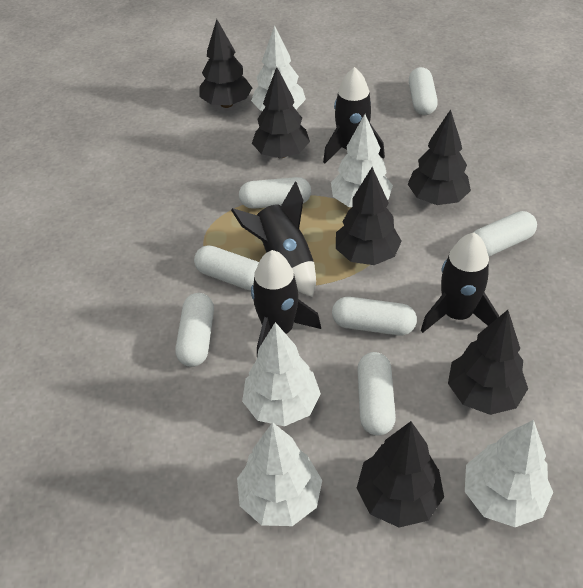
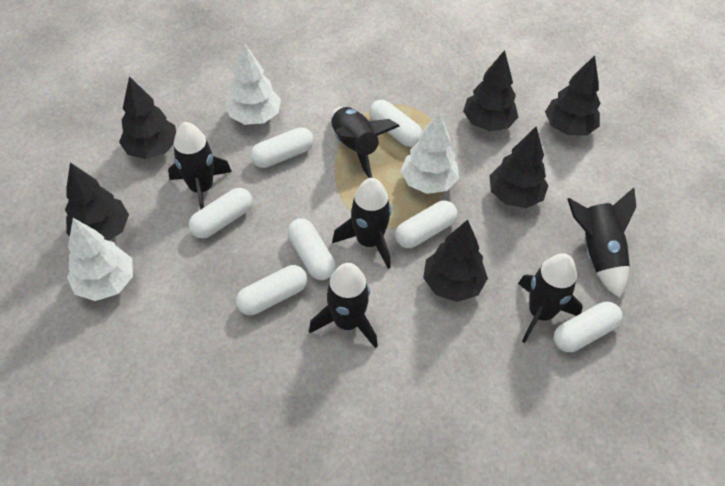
black rocket: 4 -> 6
white tree: 5 -> 3

